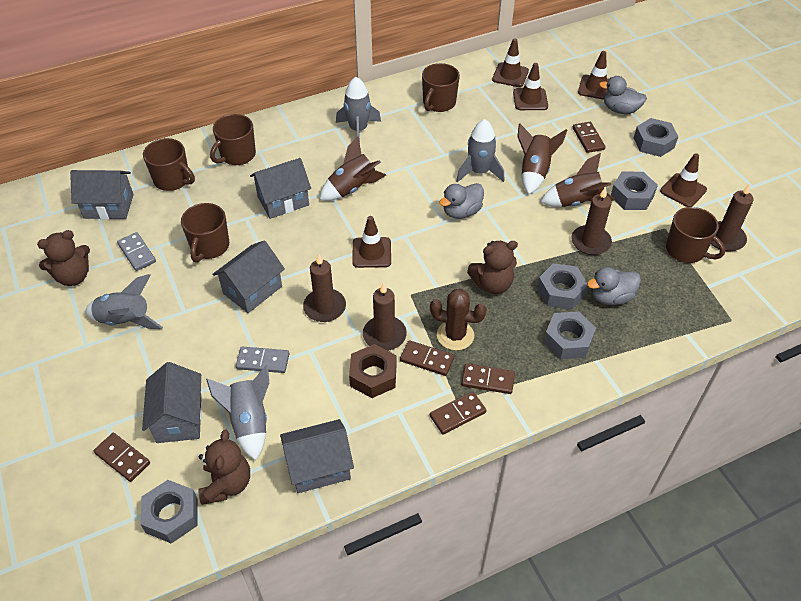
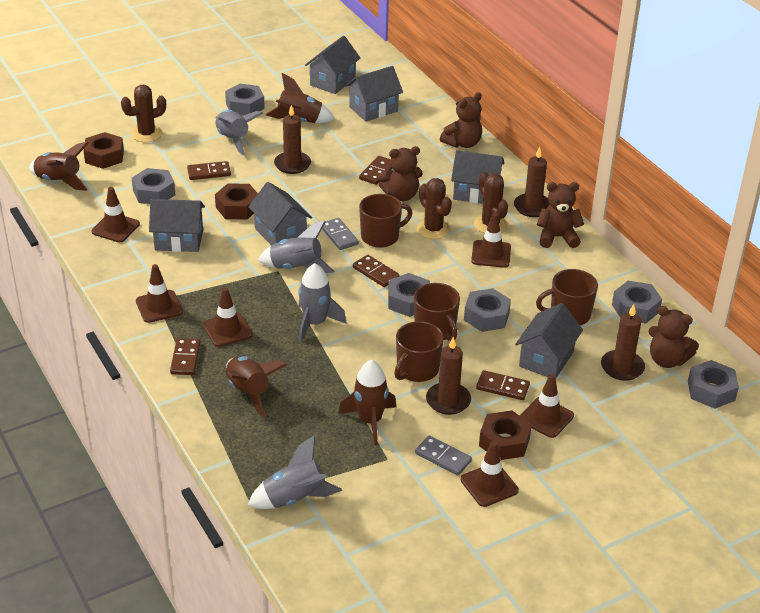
brown cactus: 1 -> 3
brown mug: 5 -> 4
brown nut: 1 -> 3
brown rocket: 3 -> 4
brown teddy bear: 3 -> 4
brown traffic cone: 5 -> 6
grey duck: 3 -> 0
grey house: 5 -> 6
grey nut: 5 -> 6

